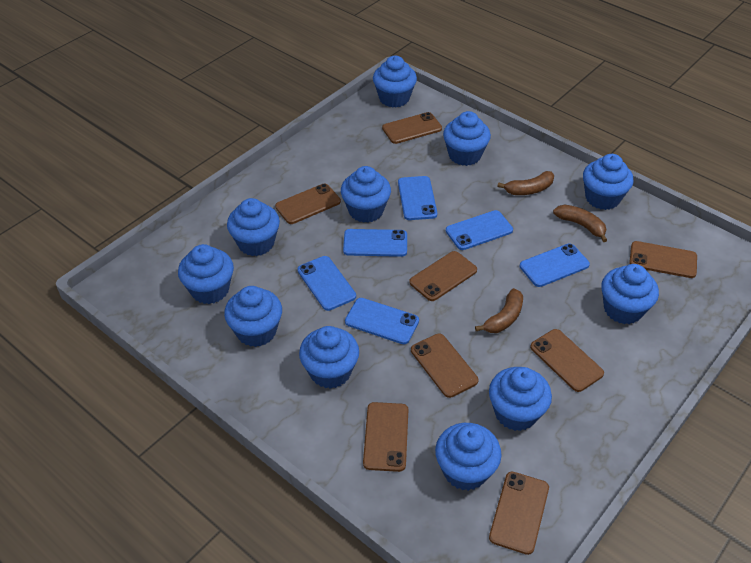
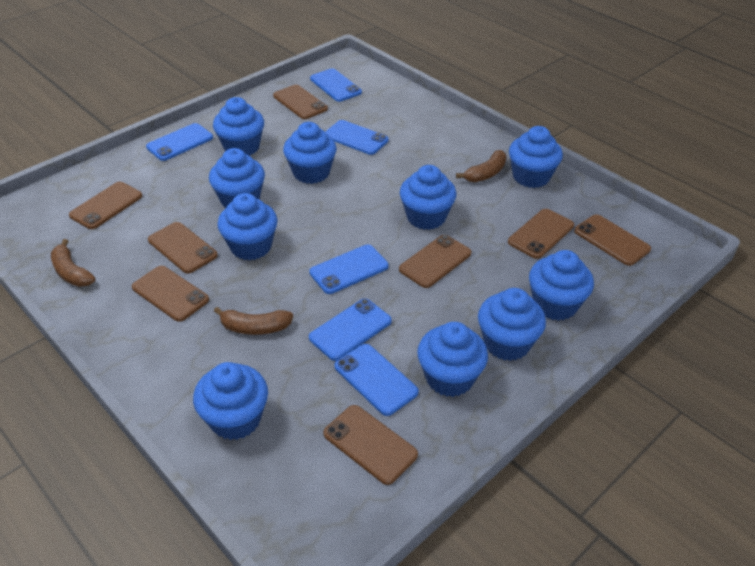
blue cupcake: 11 -> 10

